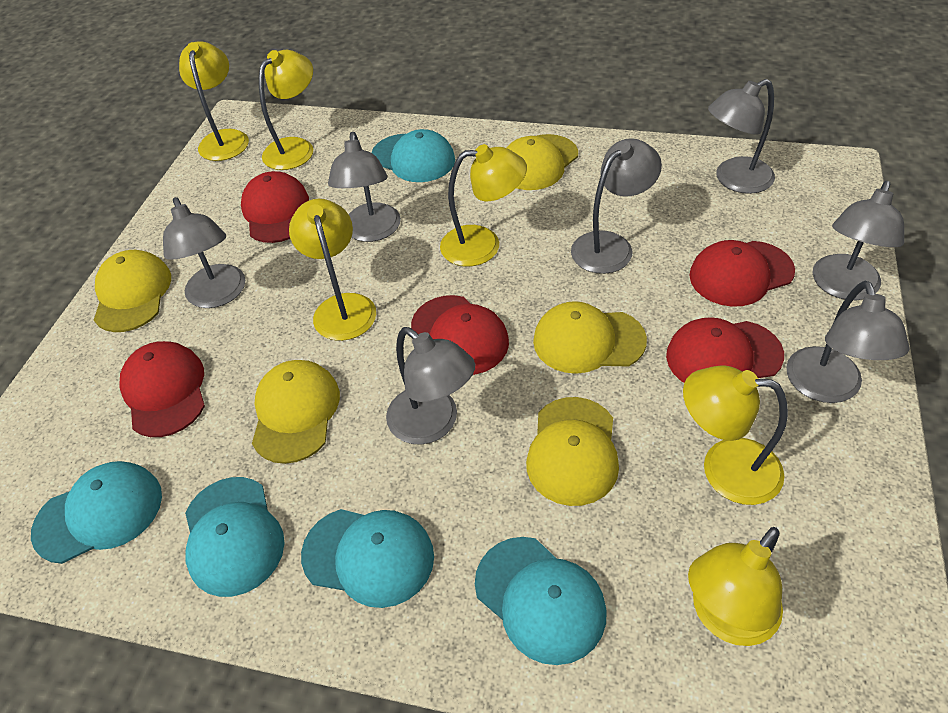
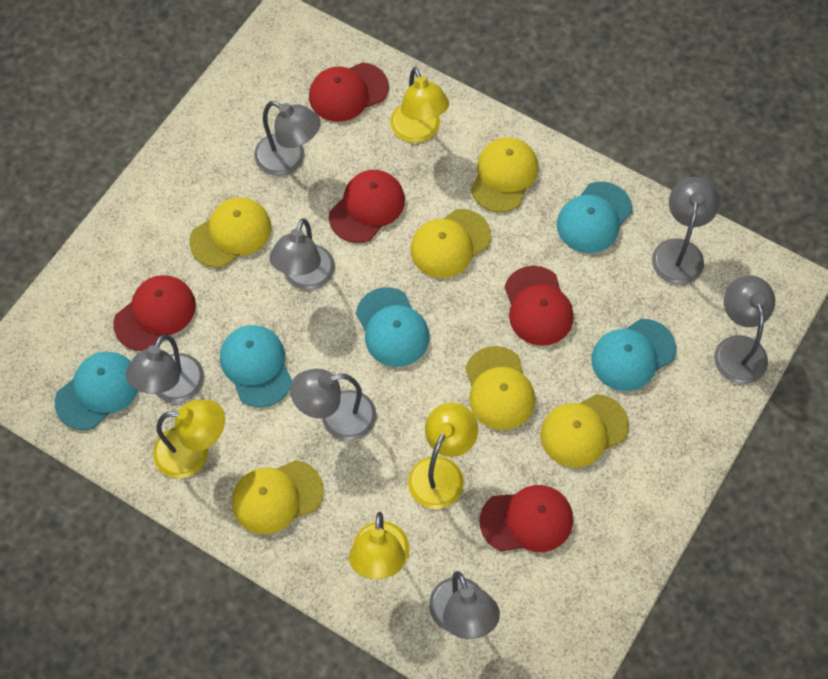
yellow cap: 5 -> 6
yellow lamp: 6 -> 4

